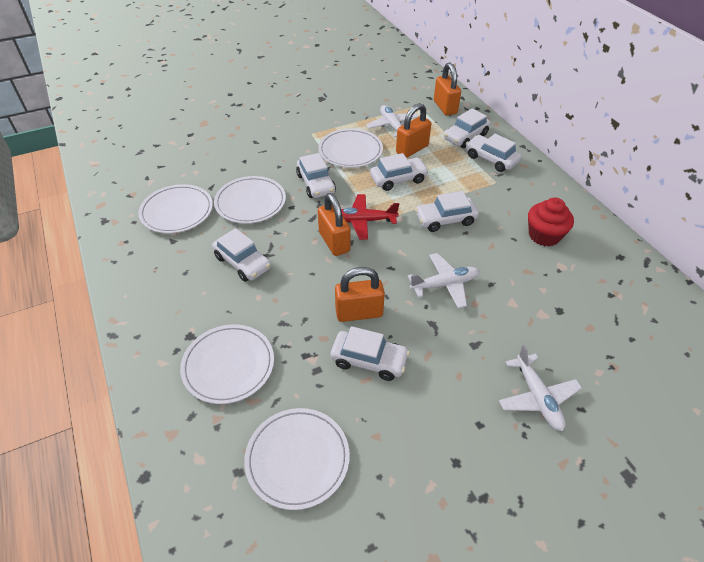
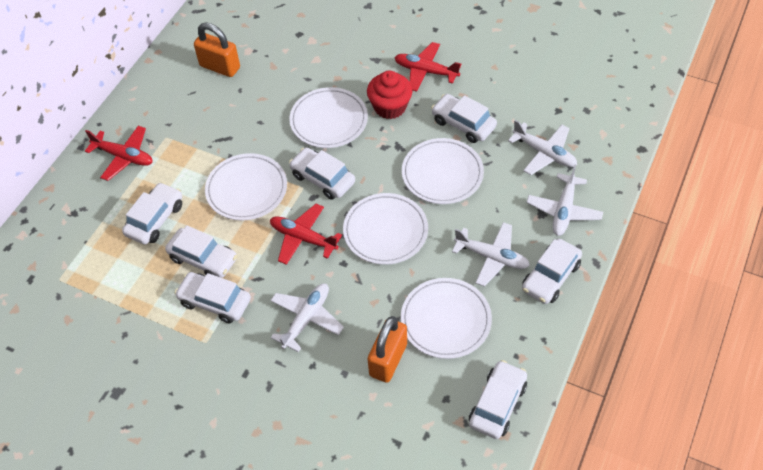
orange padlock: 4 -> 2
red plane: 1 -> 3
white plane: 3 -> 4

